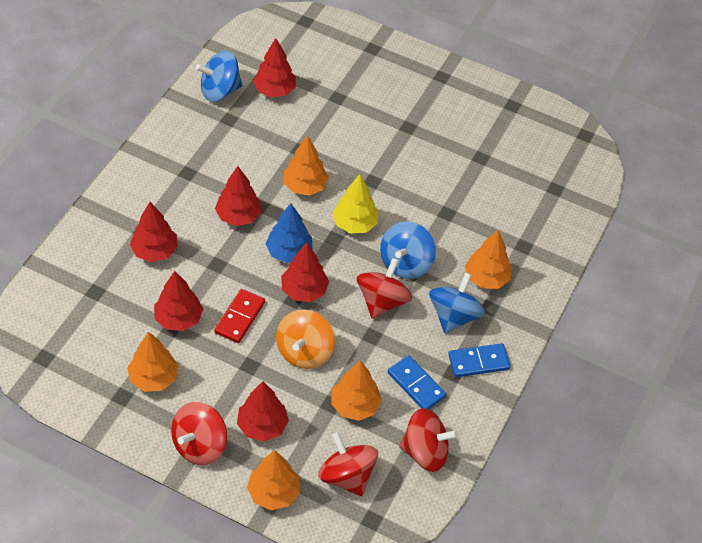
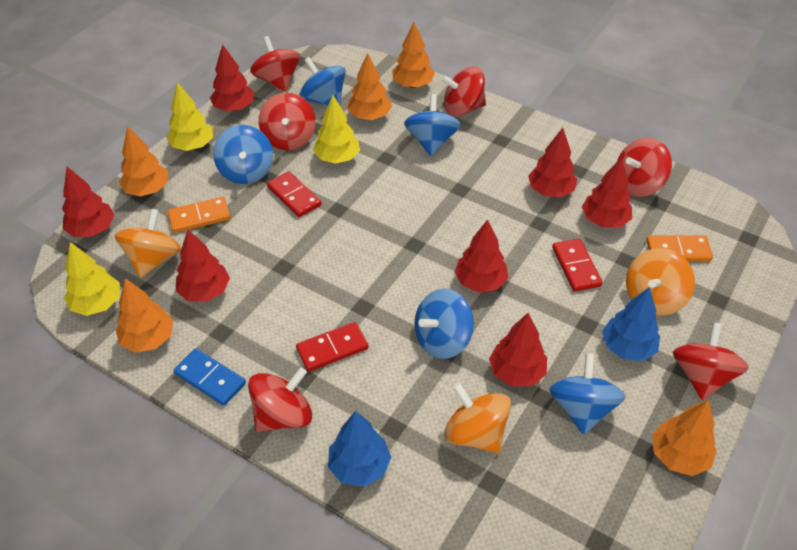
blue domino: 2 -> 1
blue spinning top: 3 -> 5
blue tree: 1 -> 2
orange domino: 0 -> 2
orange spinning top: 1 -> 3
red domino: 1 -> 3
red spinning top: 4 -> 6
red tree: 6 -> 7
yellow tree: 1 -> 3

